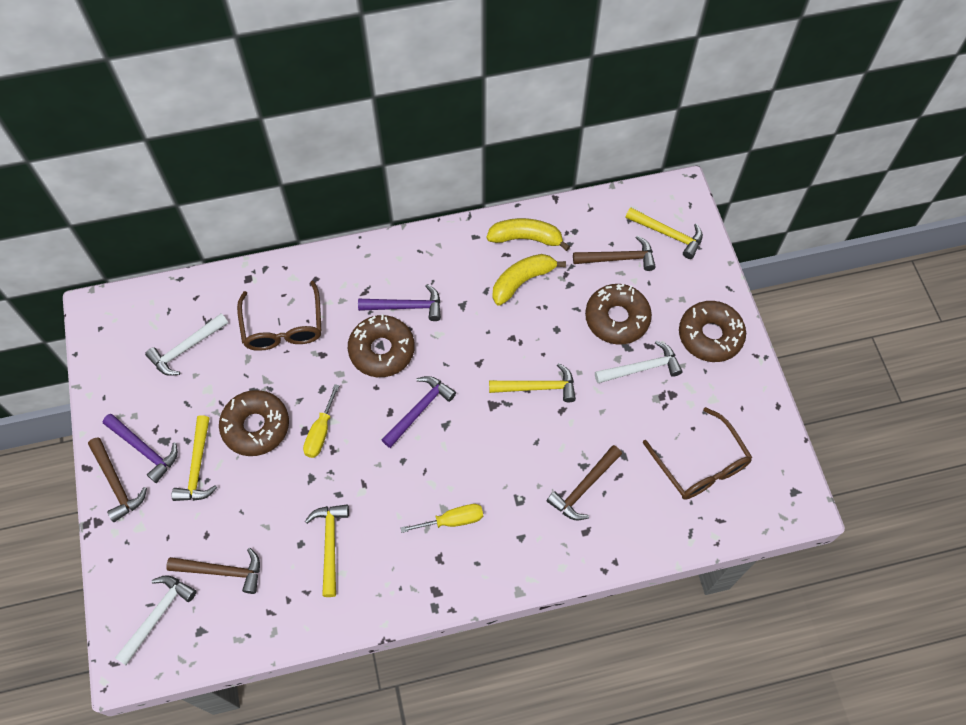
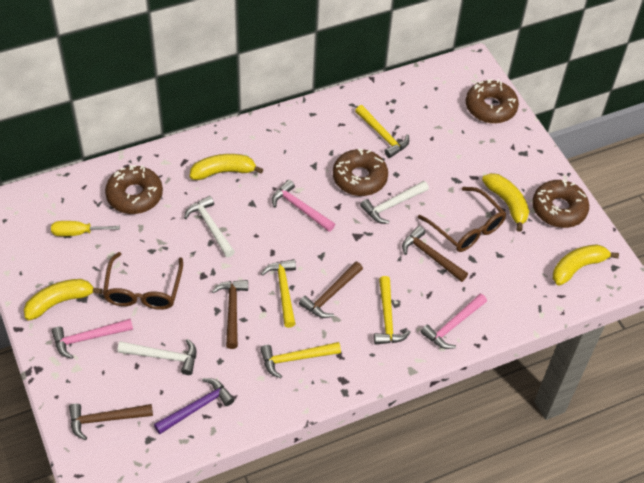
pink hammer: 0 -> 3
purple hammer: 3 -> 1
yellow banana: 2 -> 4
yellow screwdriver: 2 -> 1

